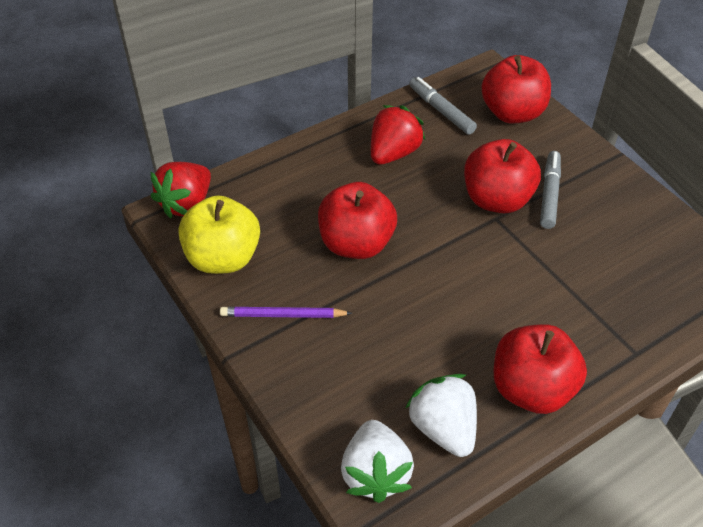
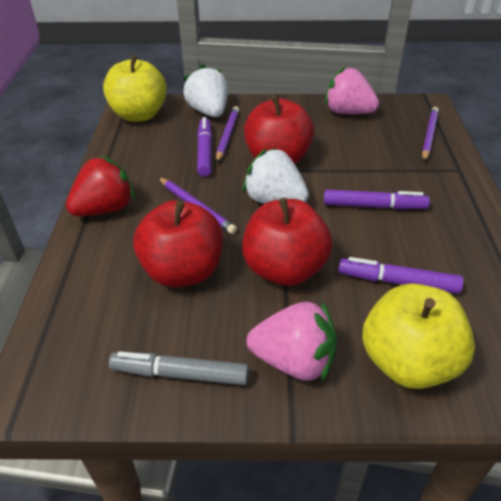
grey marker: 2 -> 1
pink strawberry: 0 -> 2
purple marker: 0 -> 3
purple pencil: 1 -> 3
red apple: 4 -> 3
red strawberry: 2 -> 1
yellow apple: 1 -> 2

